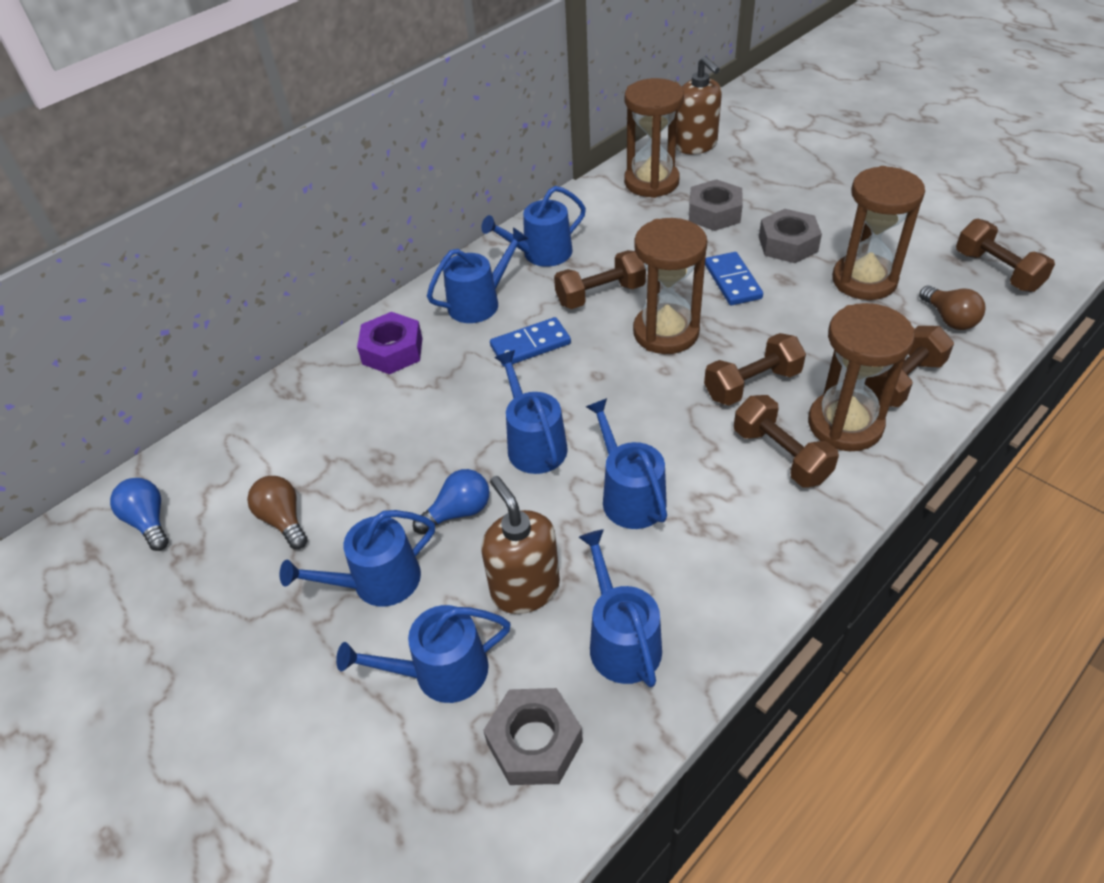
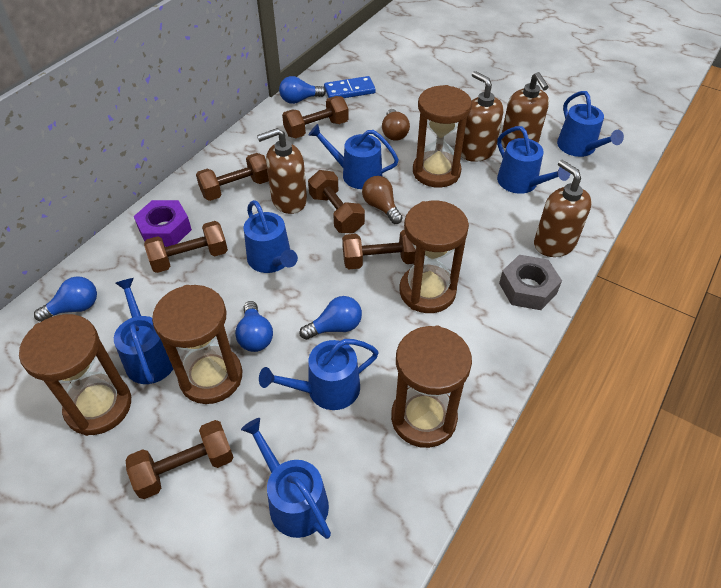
blue domino: 2 -> 1
blue light bulb: 2 -> 4
brown dumbbell: 5 -> 6
brown hourglass: 4 -> 5
brown soap dispenser: 2 -> 4
grey nut: 3 -> 1

